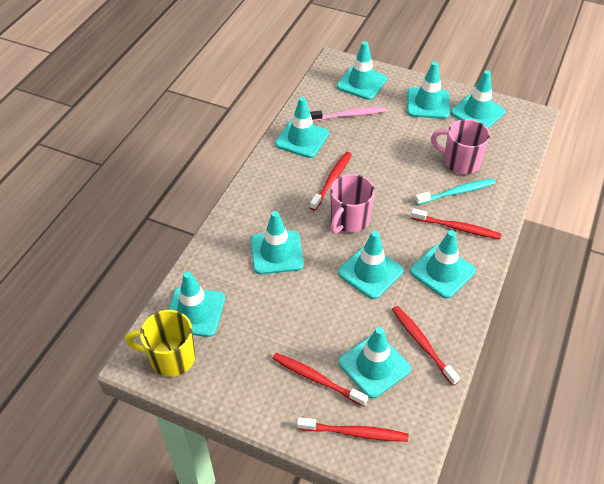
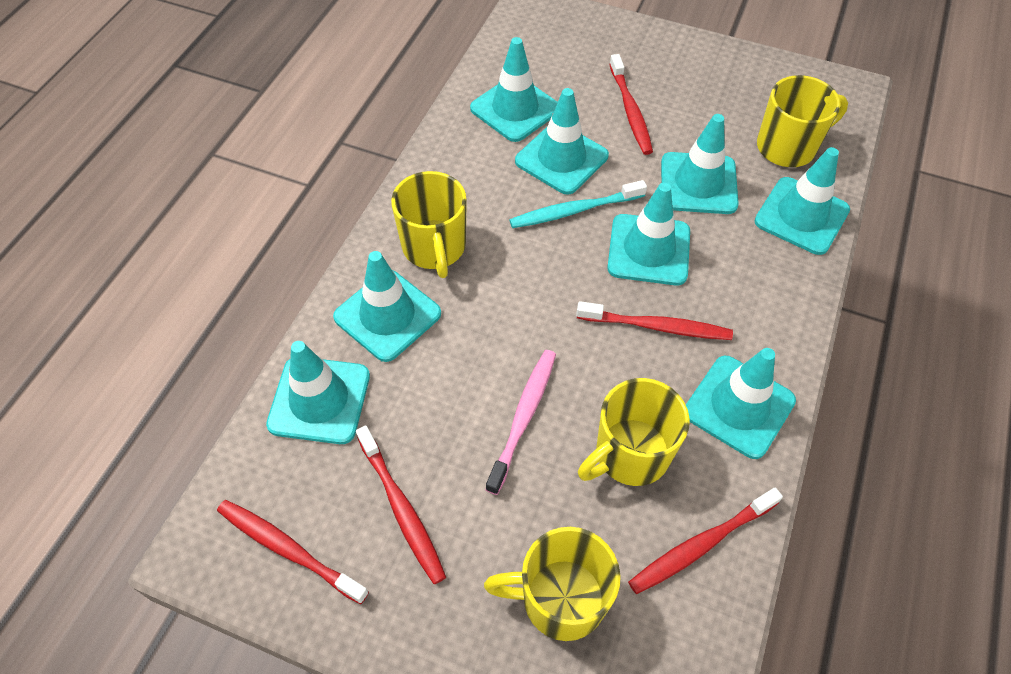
pink mug: 2 -> 0
turquoise traffic cone: 9 -> 8
yellow mug: 1 -> 4

